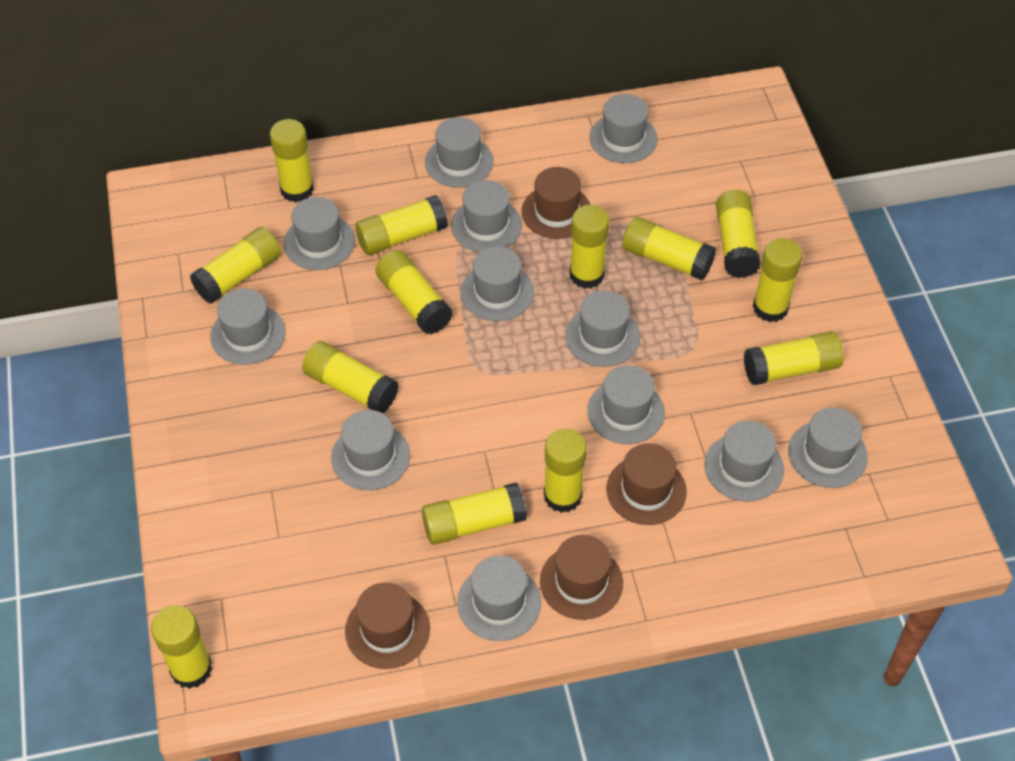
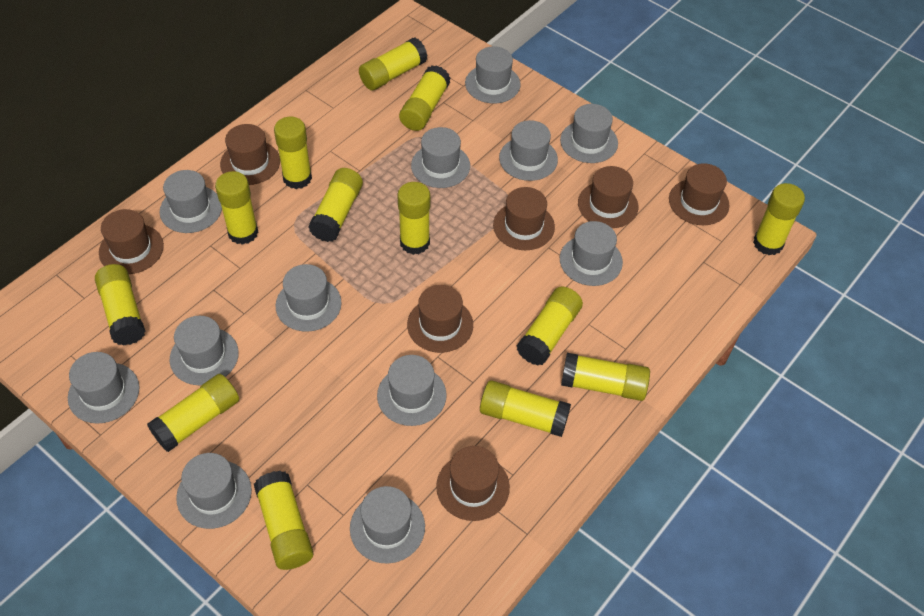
brown hat: 4 -> 7

